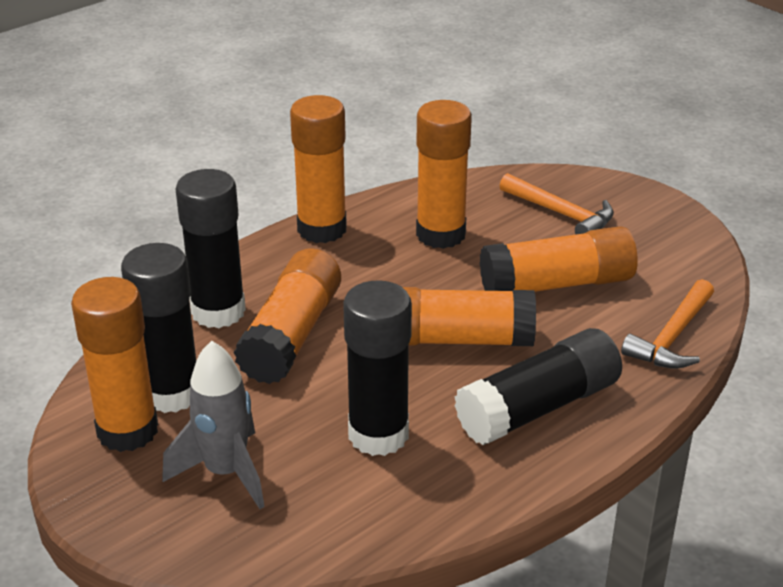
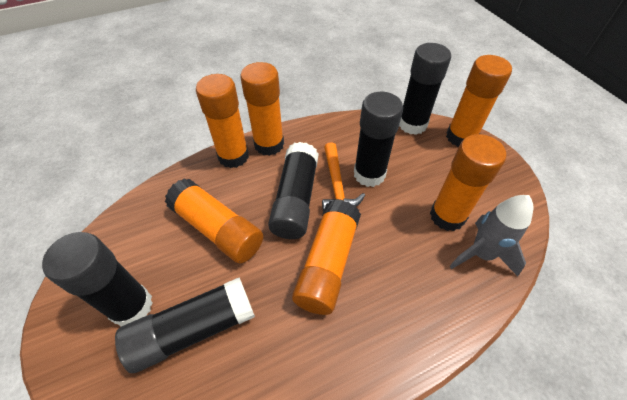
black glue stick: 4 -> 5
orange hammer: 2 -> 1

